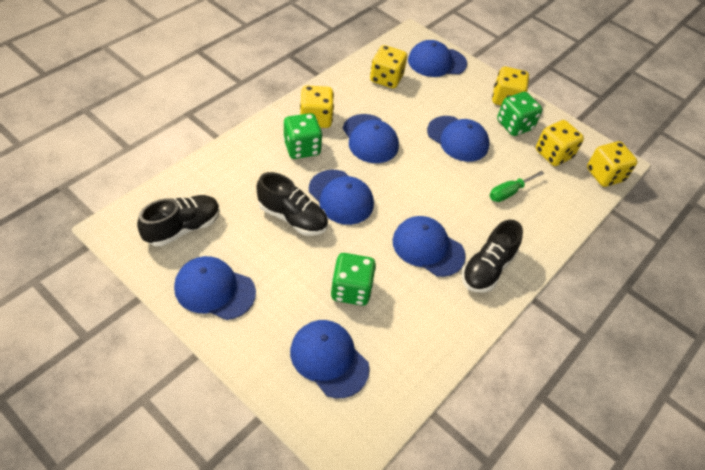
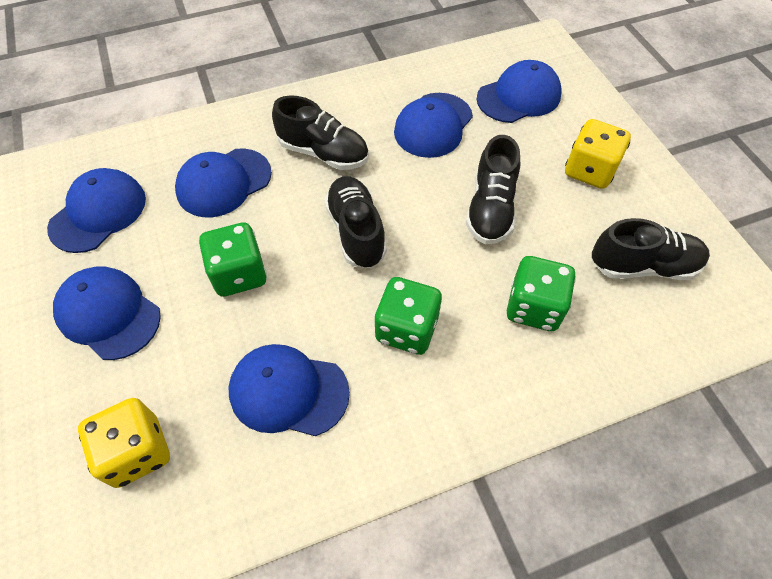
black shoe: 3 -> 4
blue cap: 7 -> 6
green screwdriver: 1 -> 0
yellow dice: 5 -> 2

